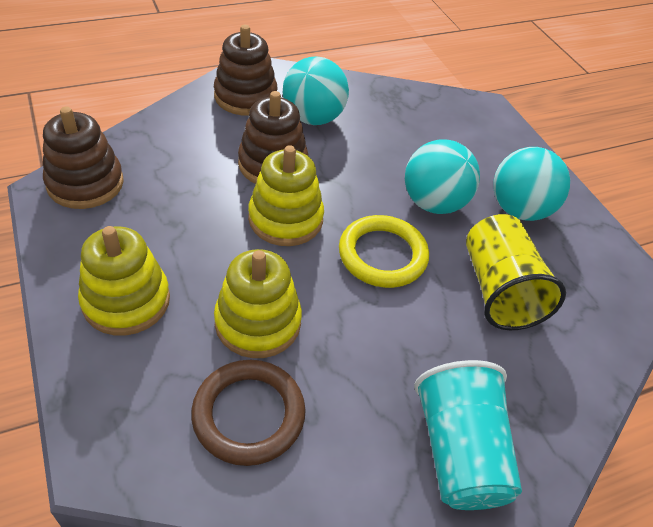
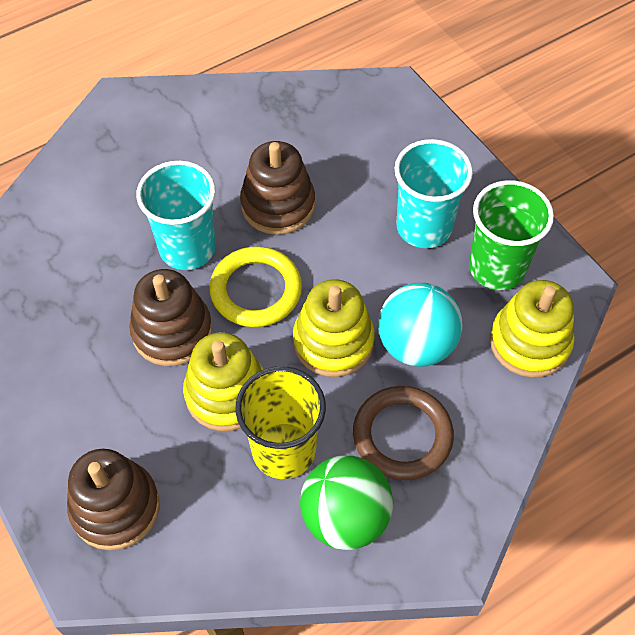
green ball: 0 -> 1
green cup: 0 -> 1
turquoise ball: 3 -> 1
turquoise cup: 1 -> 2

